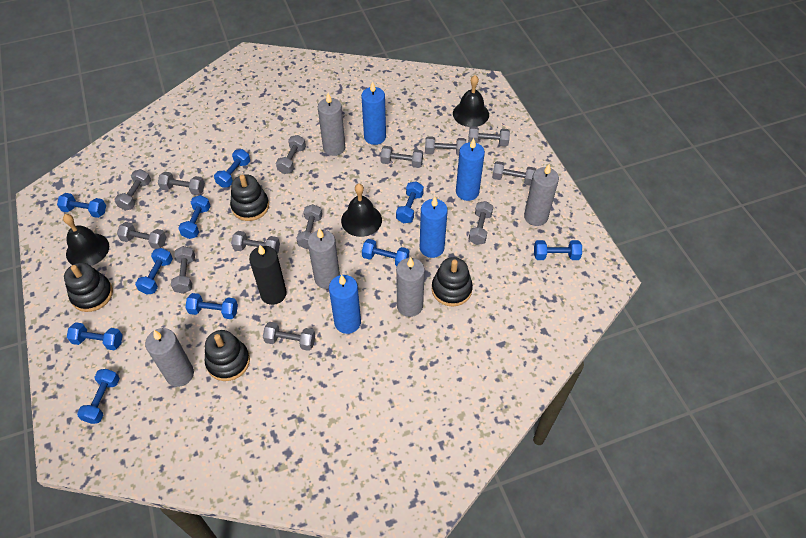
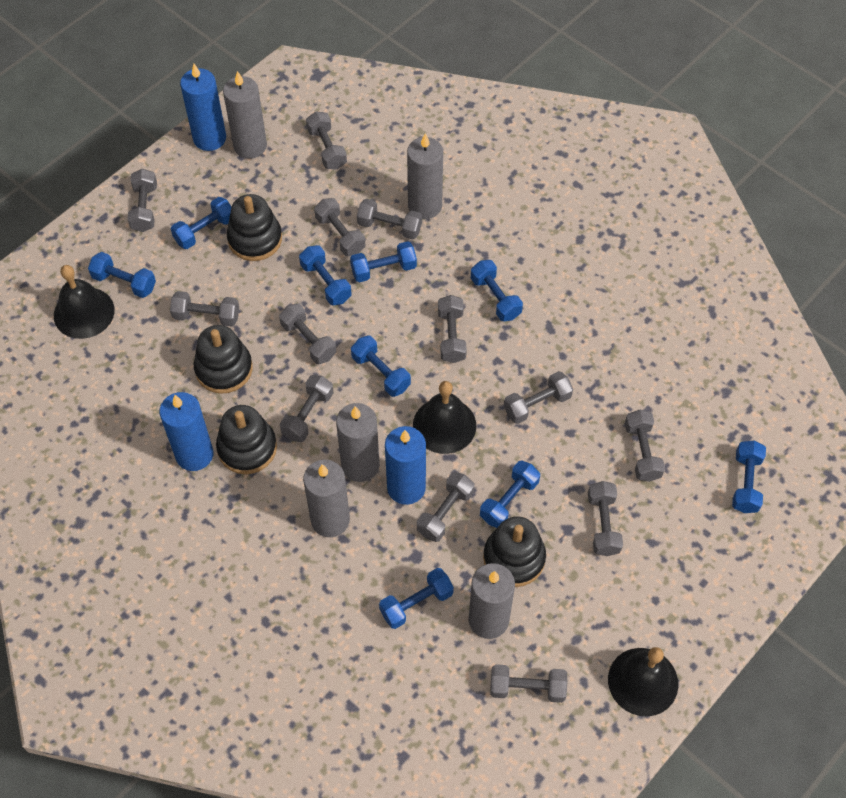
black candle: 1 -> 0
blue candle: 4 -> 3
blue dumbbell: 10 -> 9

